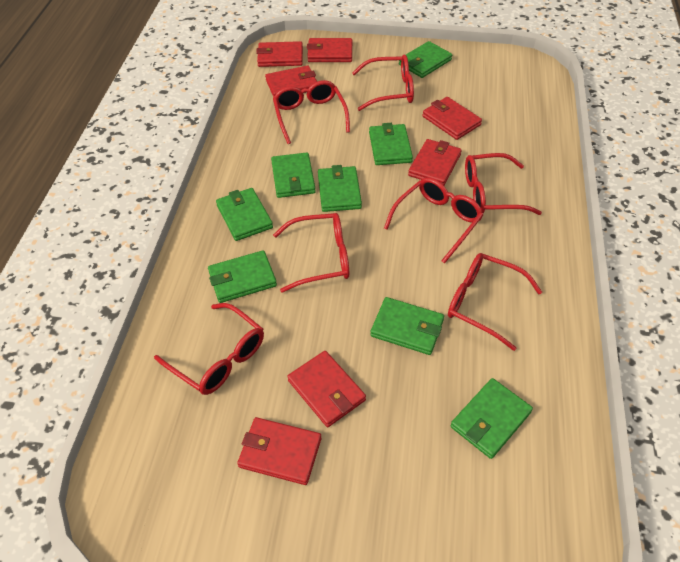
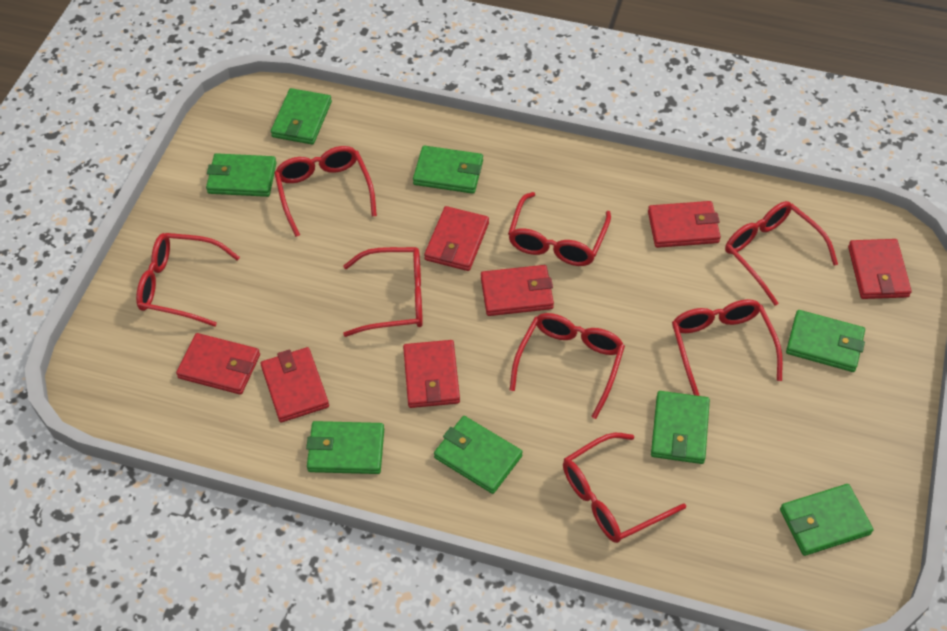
red glasses: 7 -> 8

